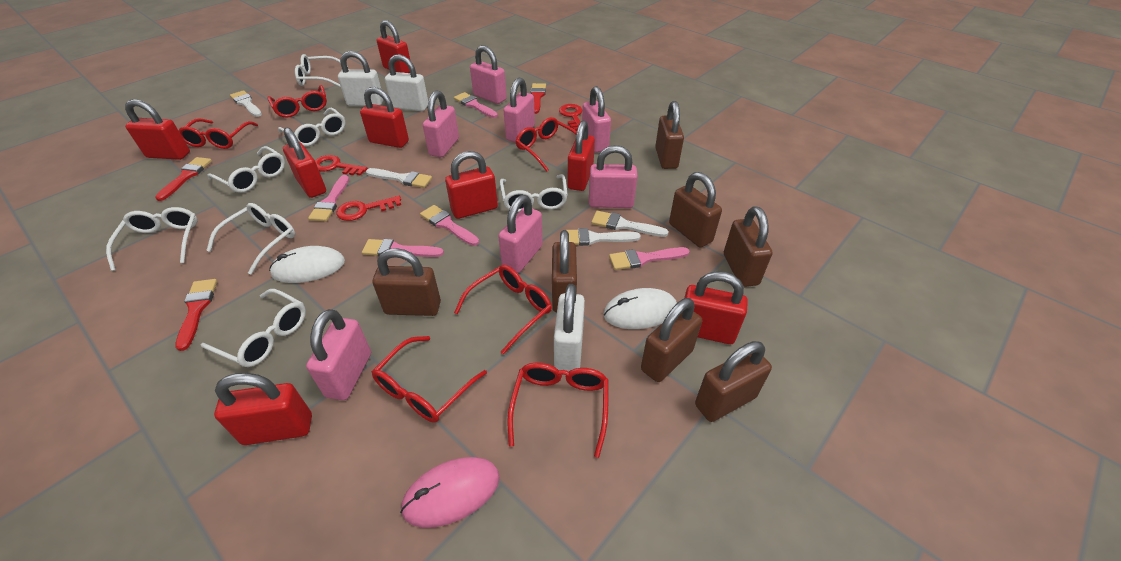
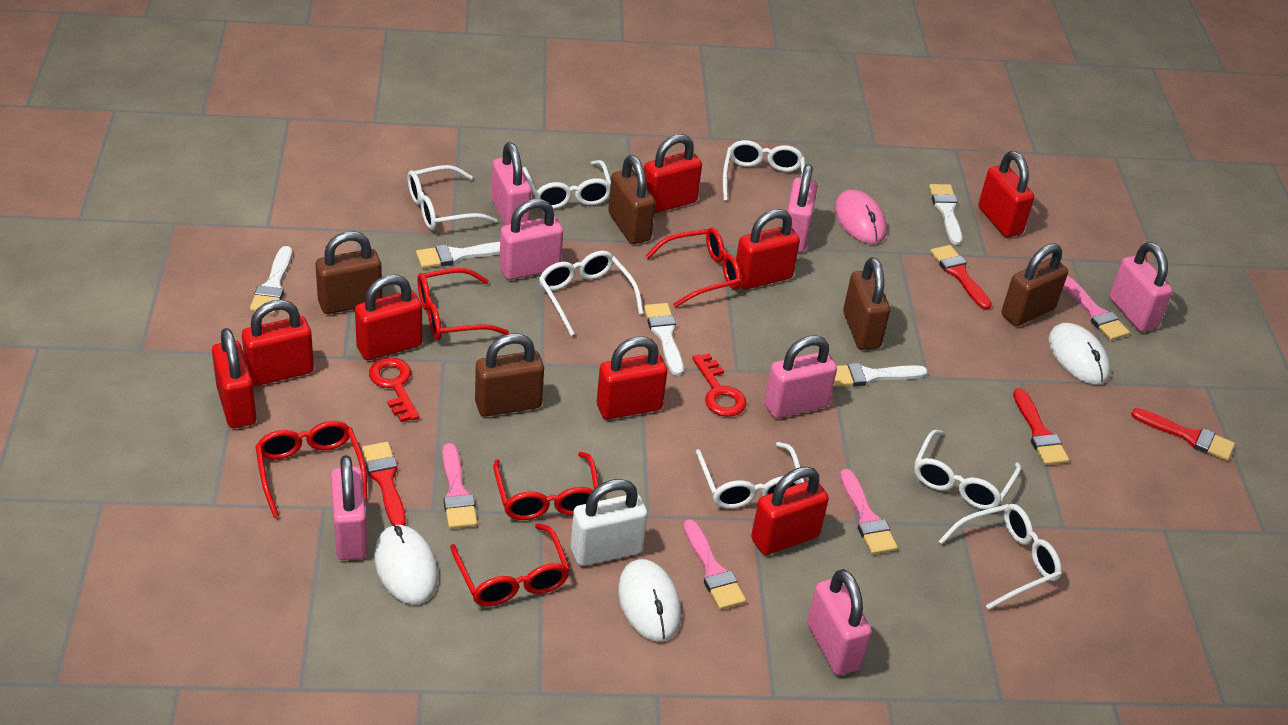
brown padlock: 7 -> 5
pink brush: 5 -> 4
red brush: 3 -> 4
red glasses: 6 -> 5
red key: 3 -> 2
white brush: 4 -> 5
white mouse: 2 -> 3
white padlock: 3 -> 1

